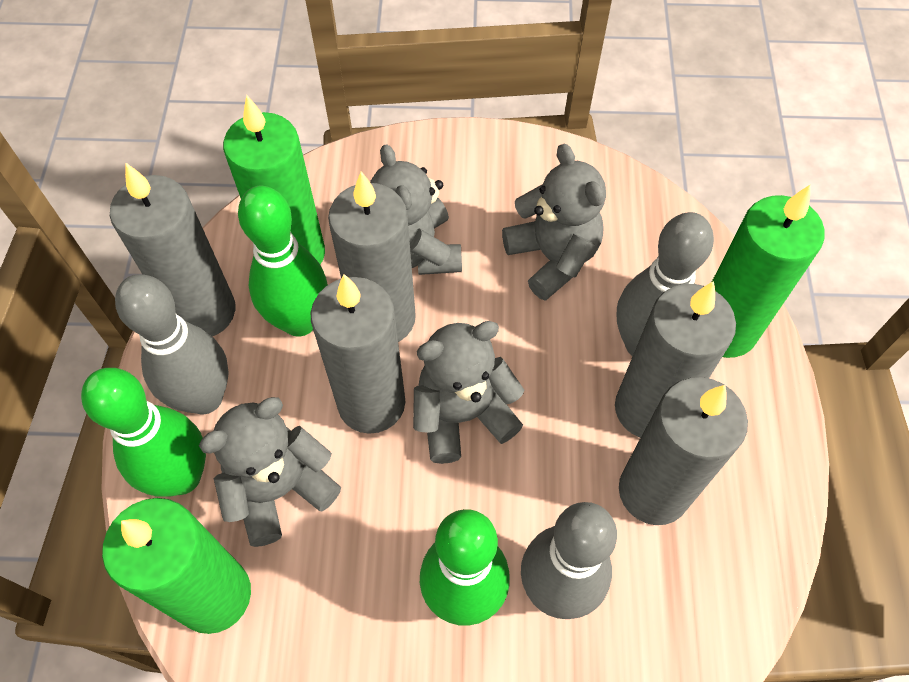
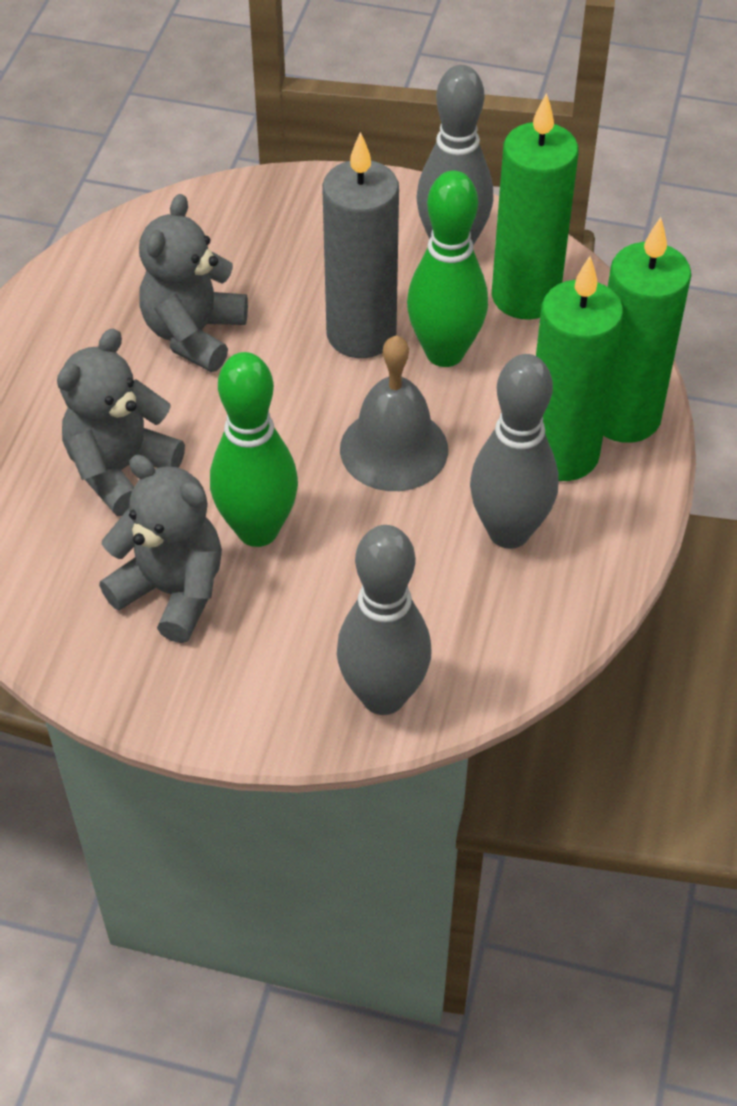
green bowling pin: 3 -> 2
grey bell: 0 -> 1
grey candle: 5 -> 1
grey teddy bear: 4 -> 3

